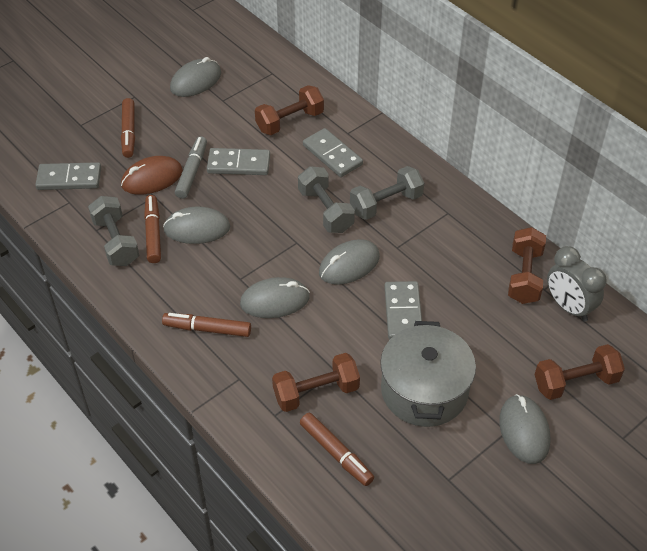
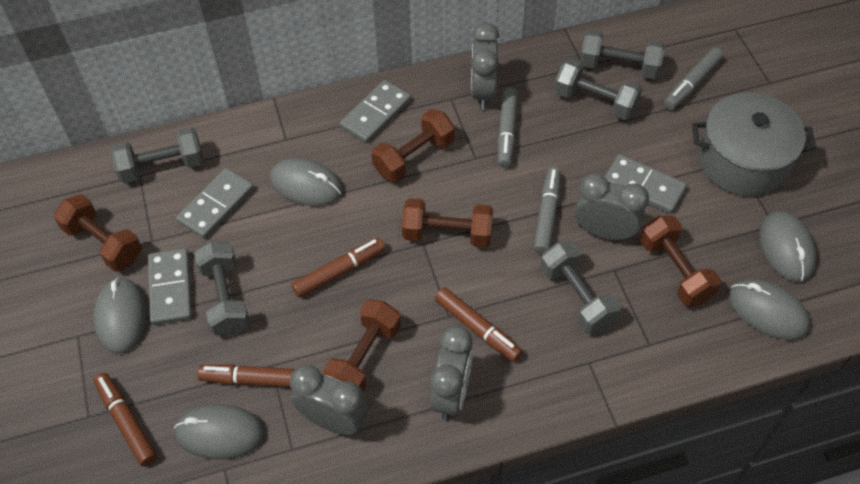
brown dumbbell: 4 -> 5
brown mouse: 1 -> 0
grey clock: 1 -> 4
grey dumbbell: 3 -> 5
grey marker: 1 -> 3

